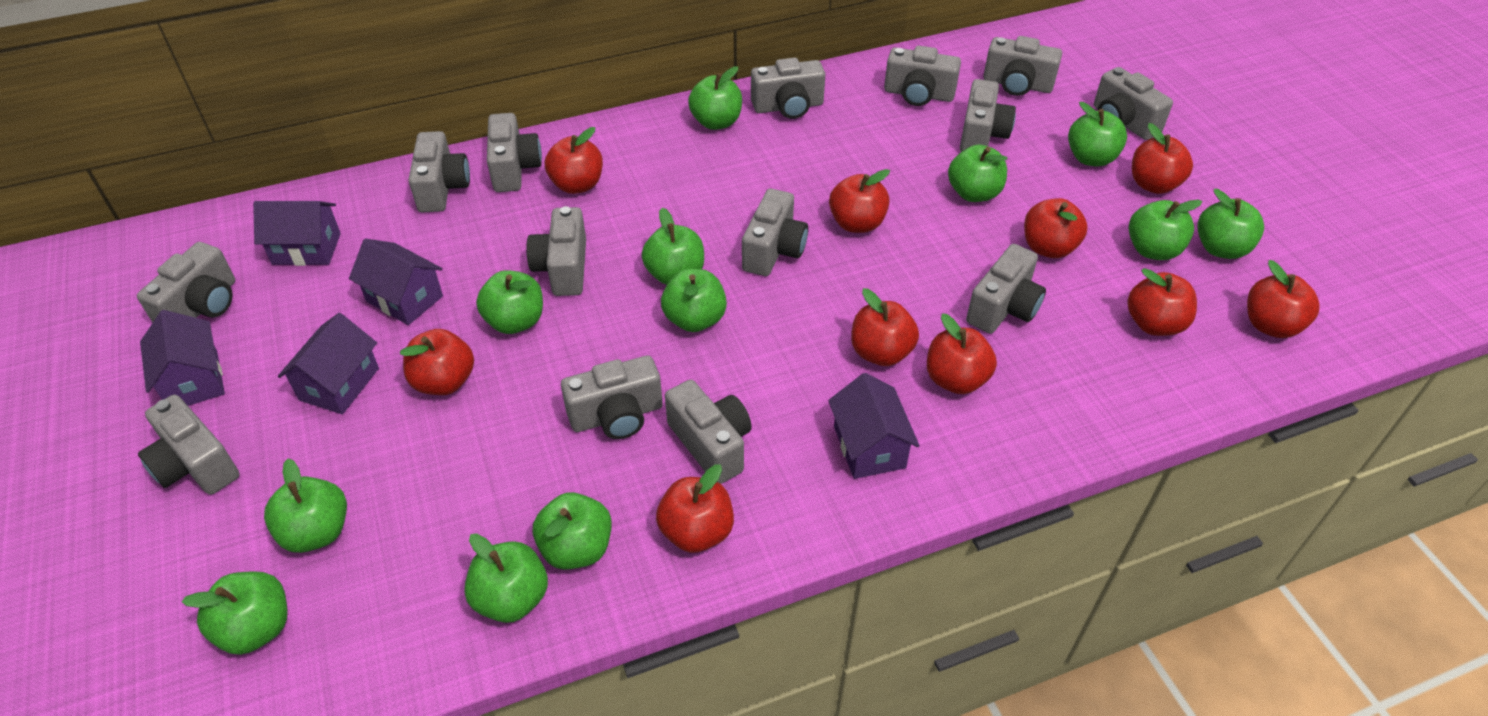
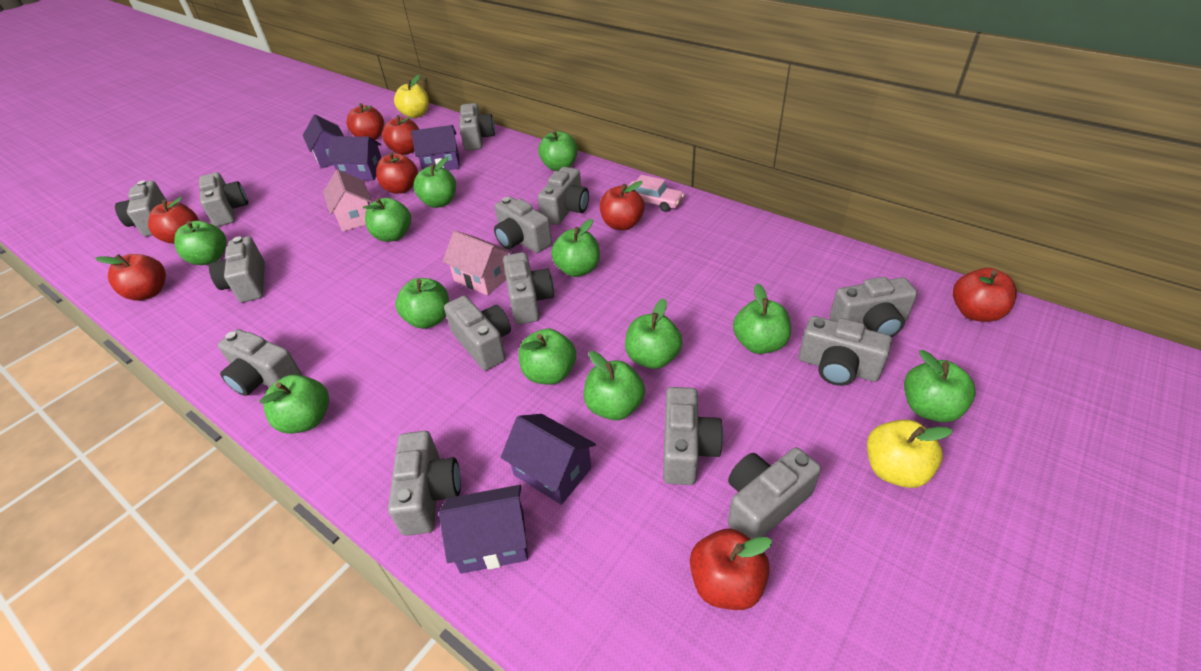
pink car: 0 -> 1
pink house: 0 -> 2
red apple: 10 -> 8
yellow apple: 0 -> 2

